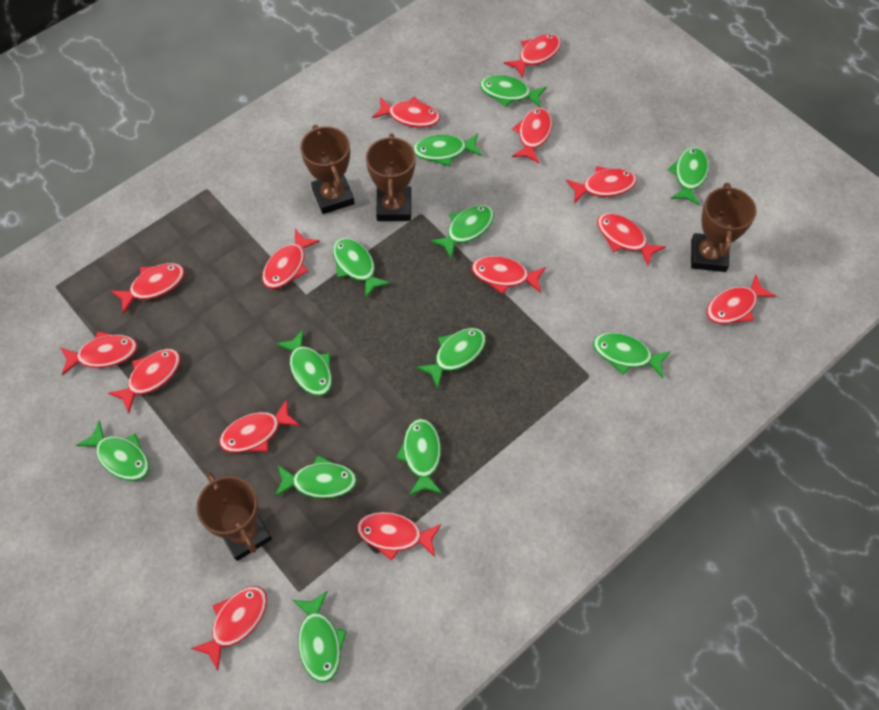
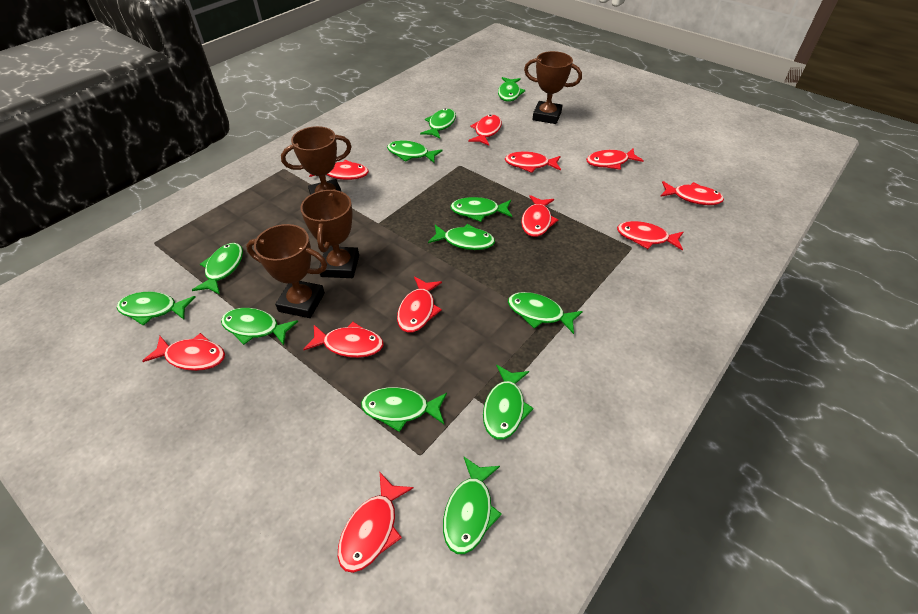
red fish: 14 -> 11

